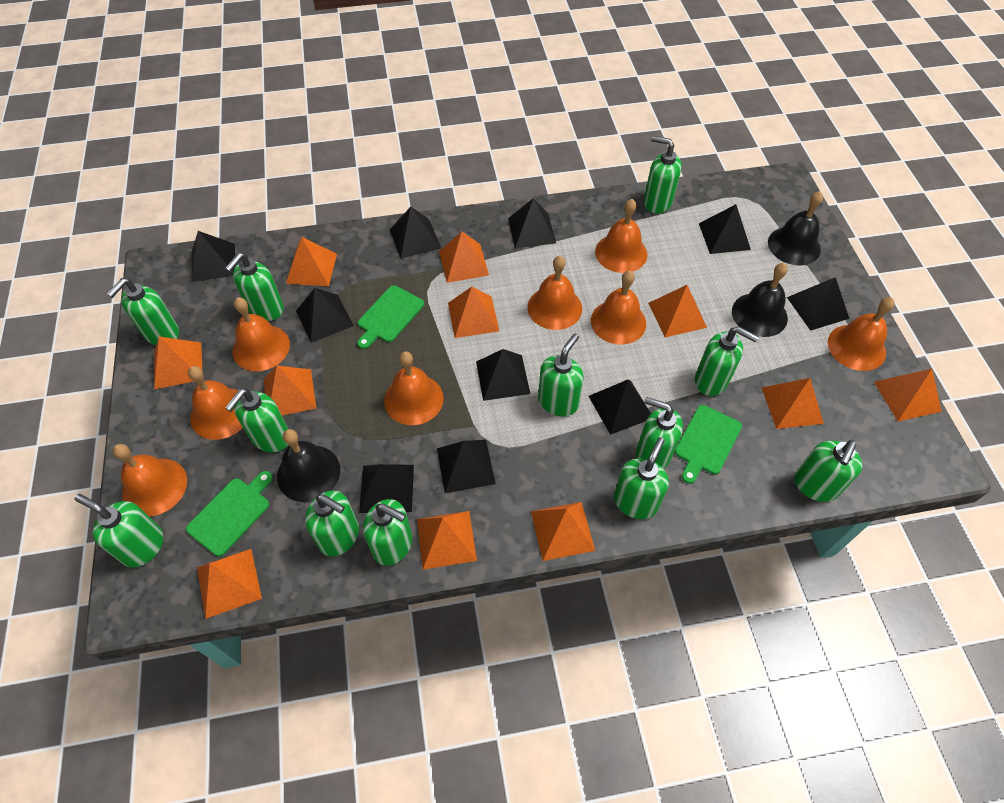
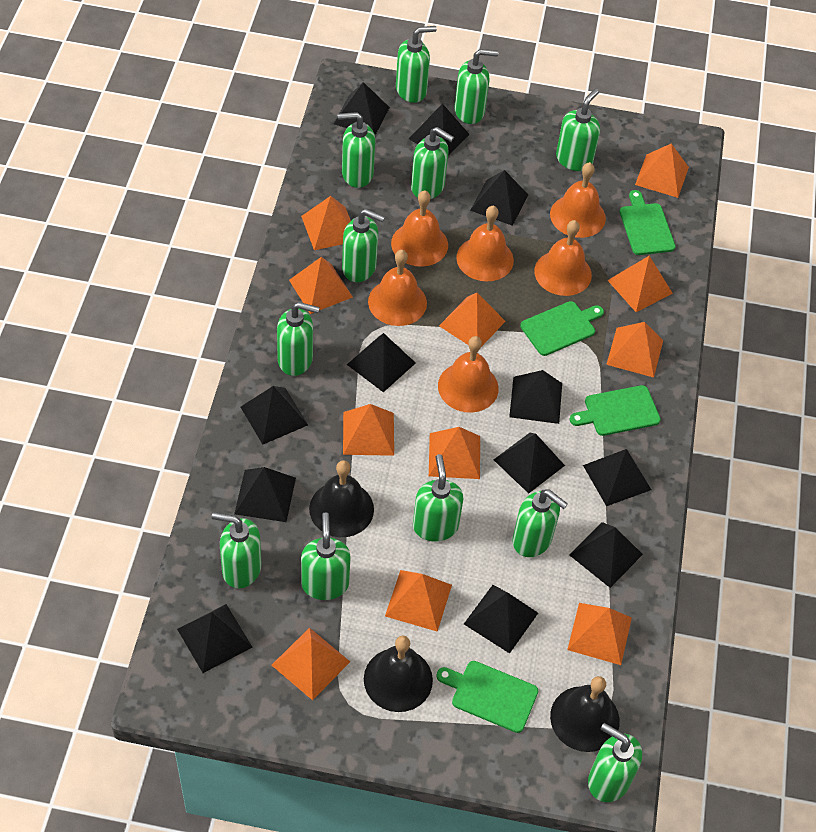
black pyramid: 10 -> 12
green cutting board: 3 -> 4
orange bell: 8 -> 6

